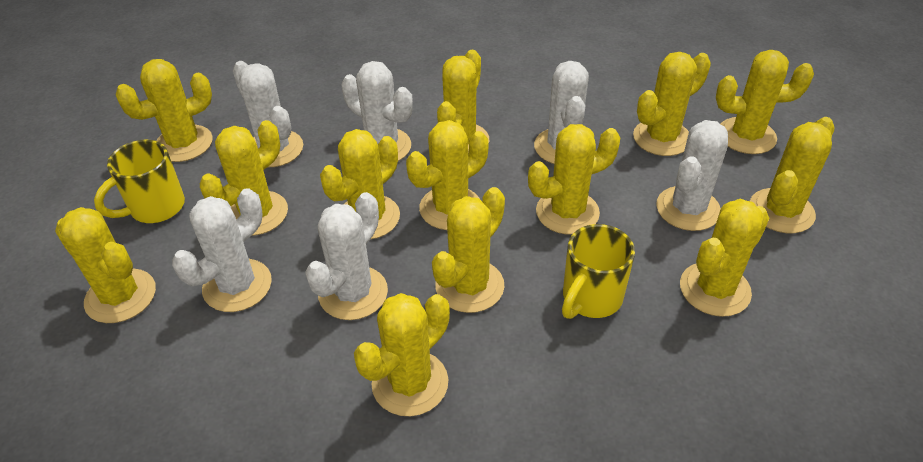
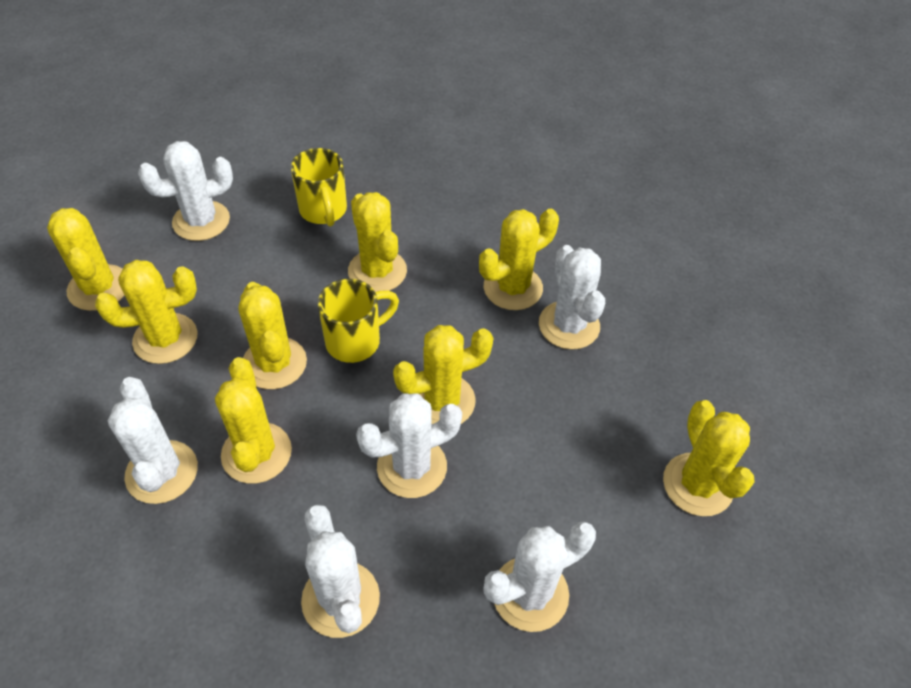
yellow cactus: 13 -> 8

